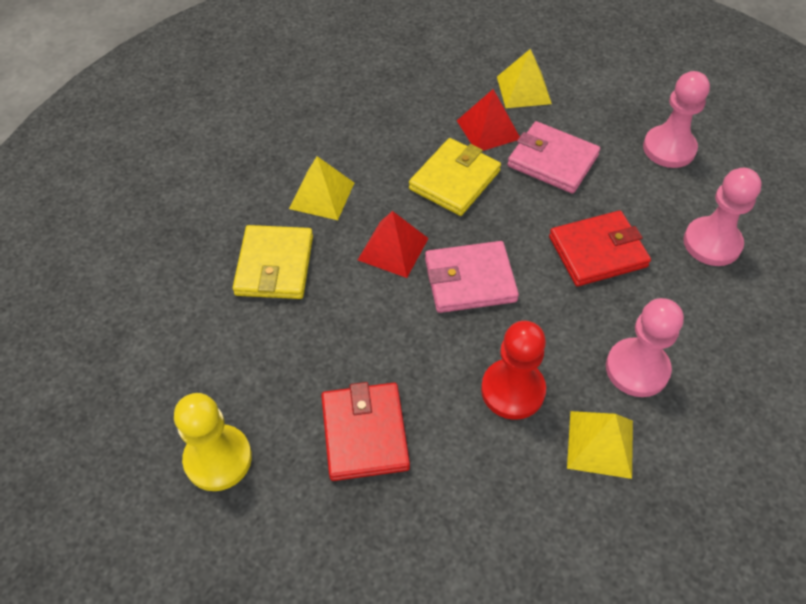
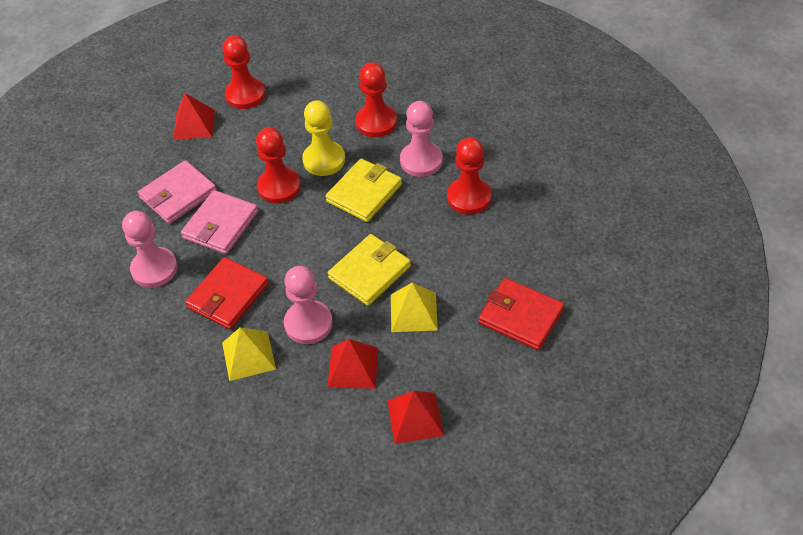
red pawn: 1 -> 4
red pyramid: 2 -> 3
yellow pyramid: 3 -> 2

